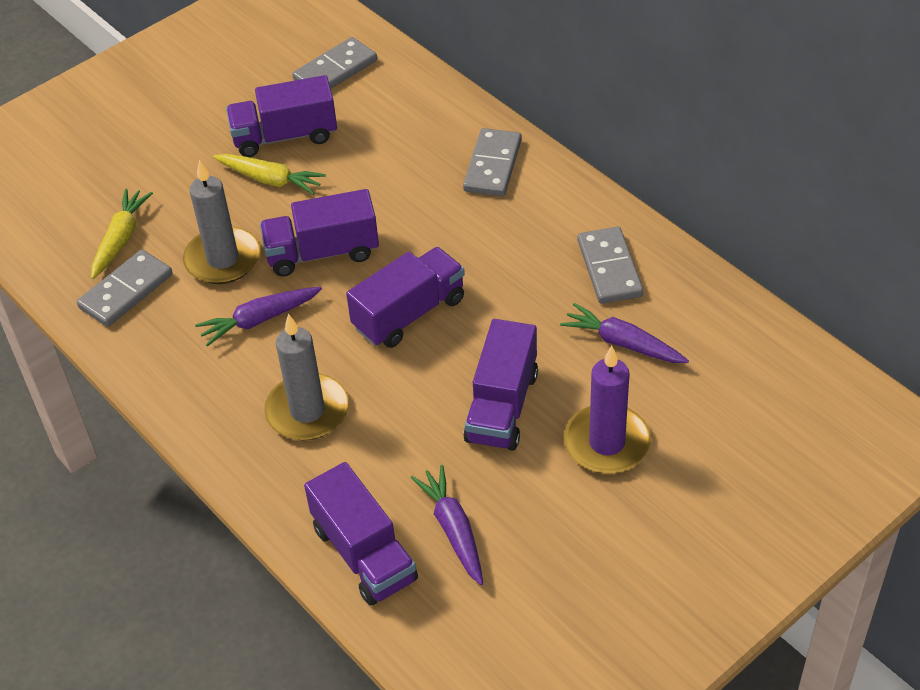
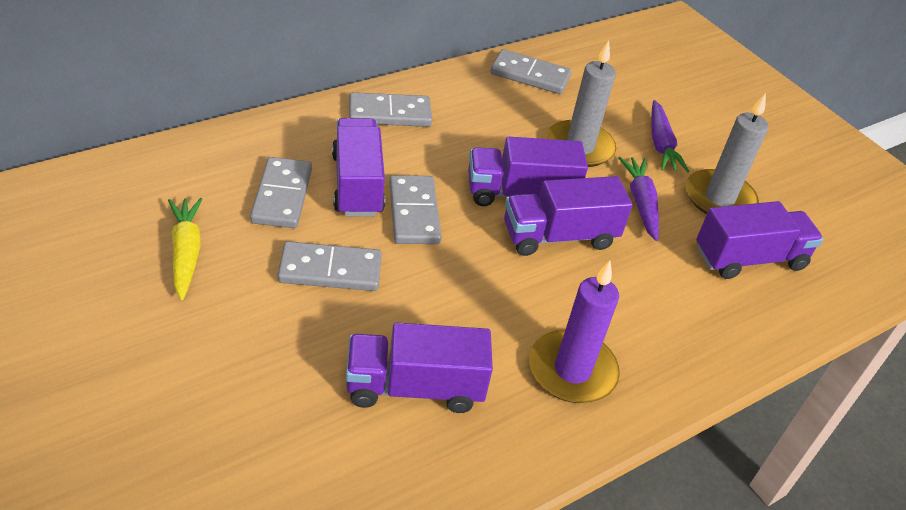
grey domino: 4 -> 5
purple carrot: 3 -> 2
yellow carrot: 2 -> 1

